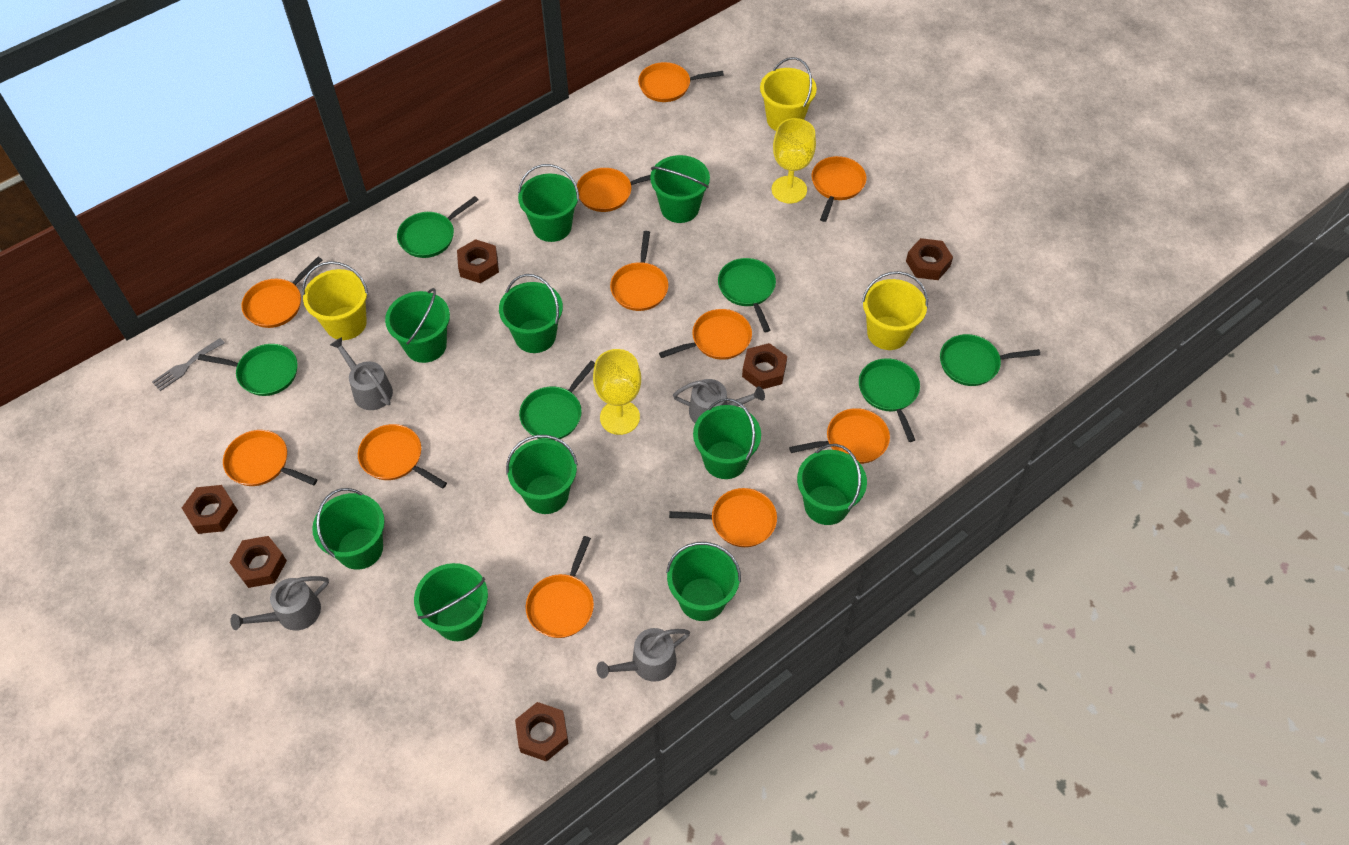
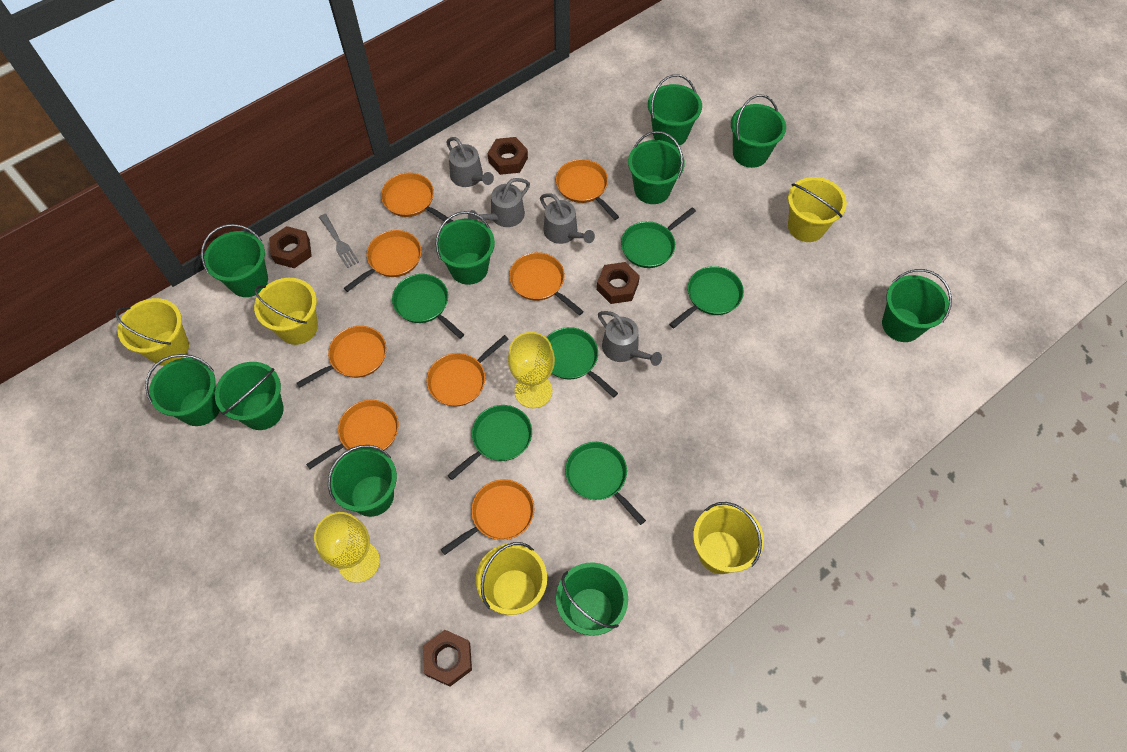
brown nut: 6 -> 4
orange pan: 11 -> 8
yellow bucket: 3 -> 5

